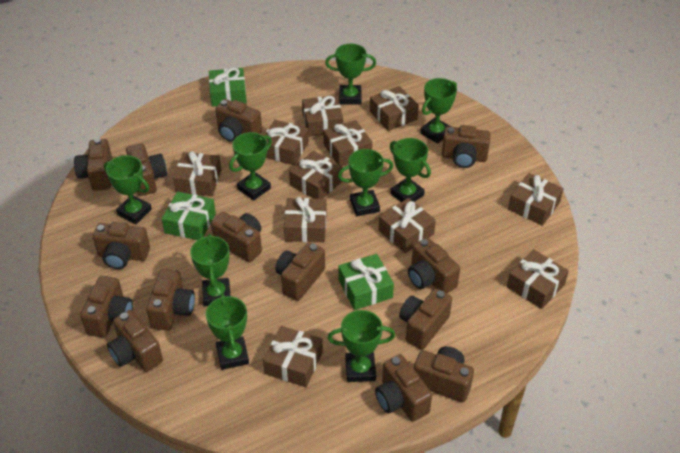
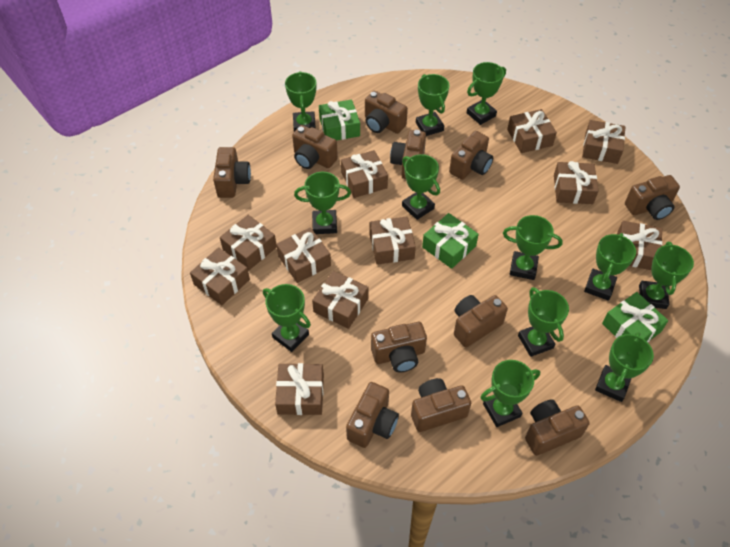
brown camera: 14 -> 11
green trophy: 9 -> 12

